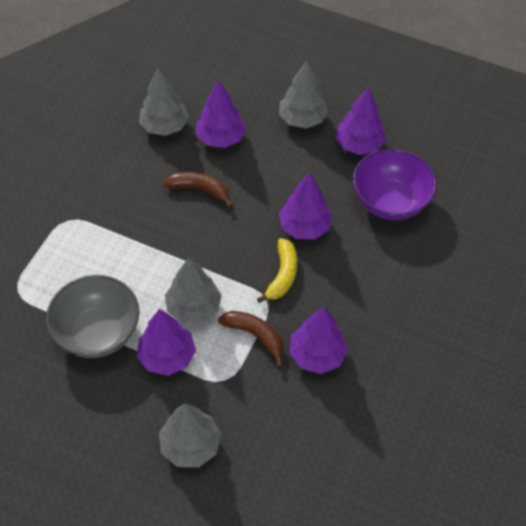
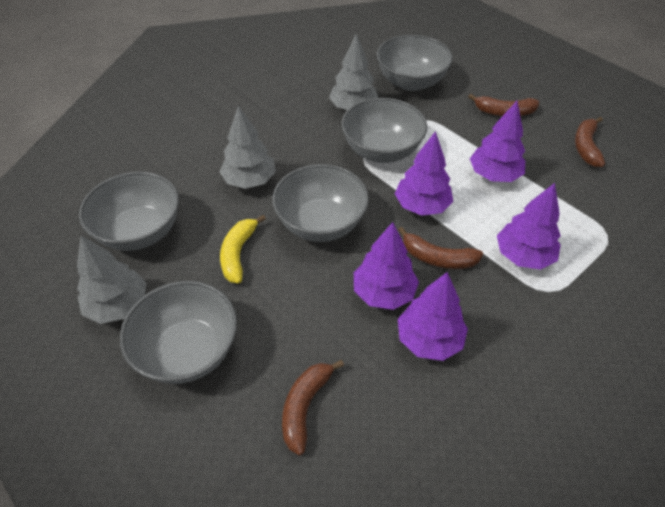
brown banana: 2 -> 4
grey bowl: 1 -> 5
grey tree: 4 -> 3
purple bowl: 1 -> 0

